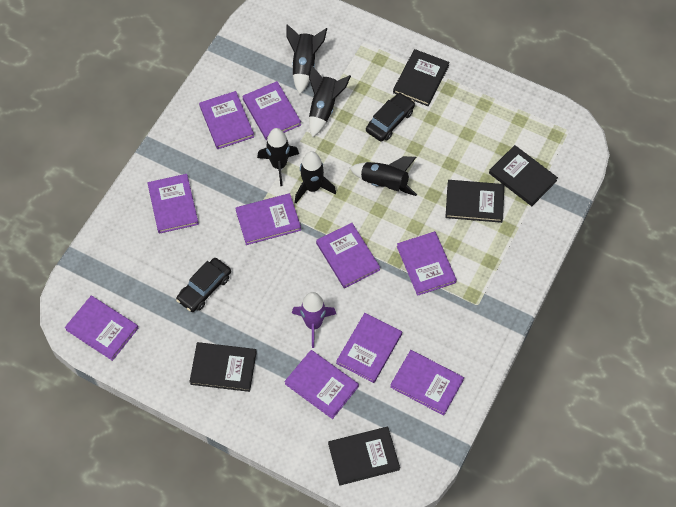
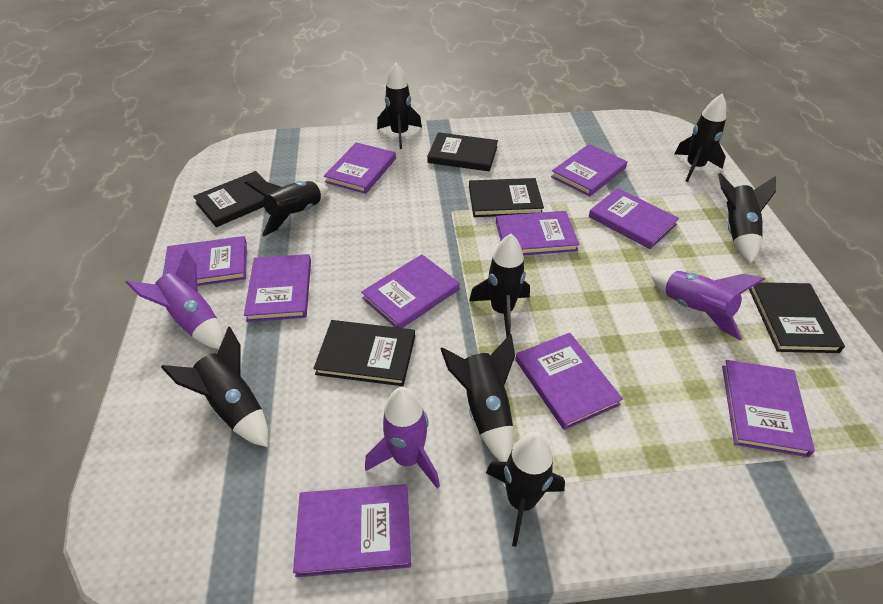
black car: 2 -> 0
black rocket: 5 -> 8
purple rocket: 1 -> 3

